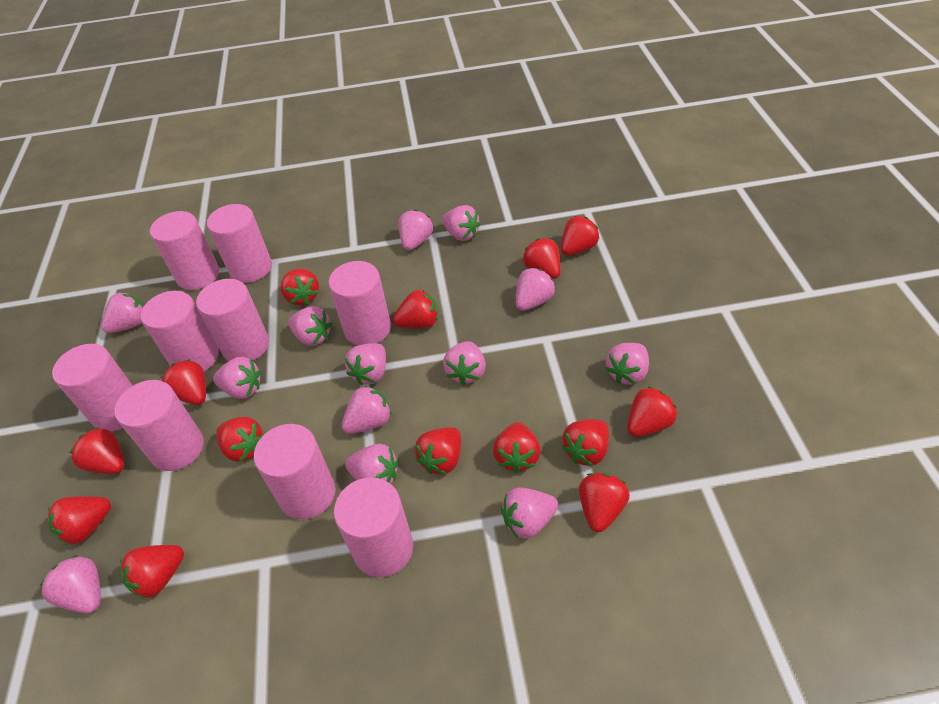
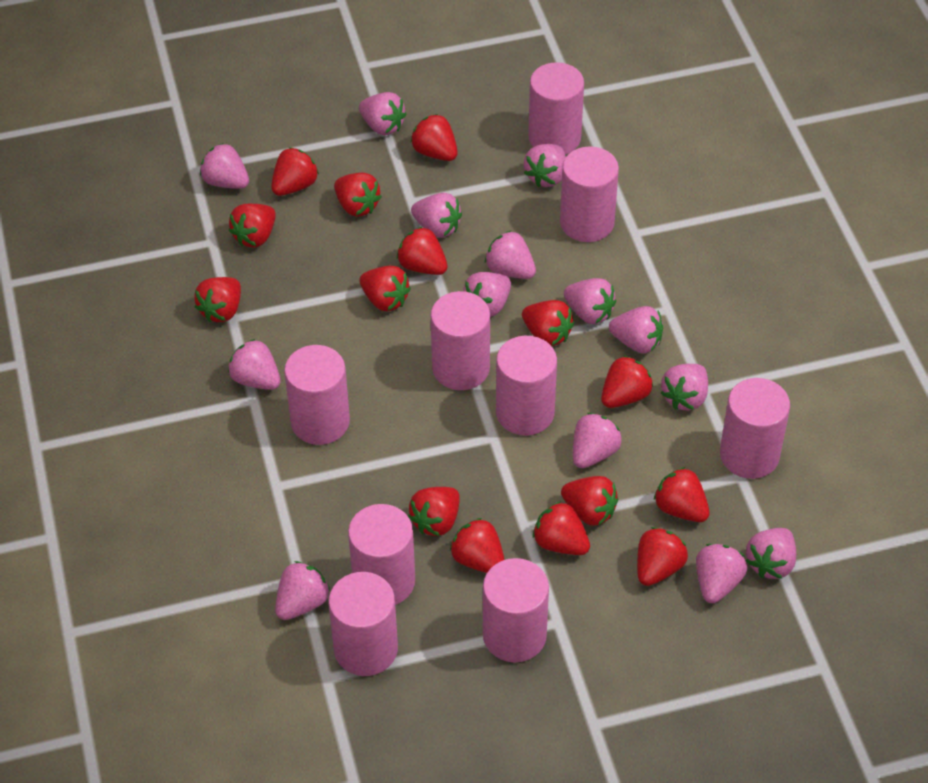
pink strawberry: 13 -> 14
red strawberry: 14 -> 15

